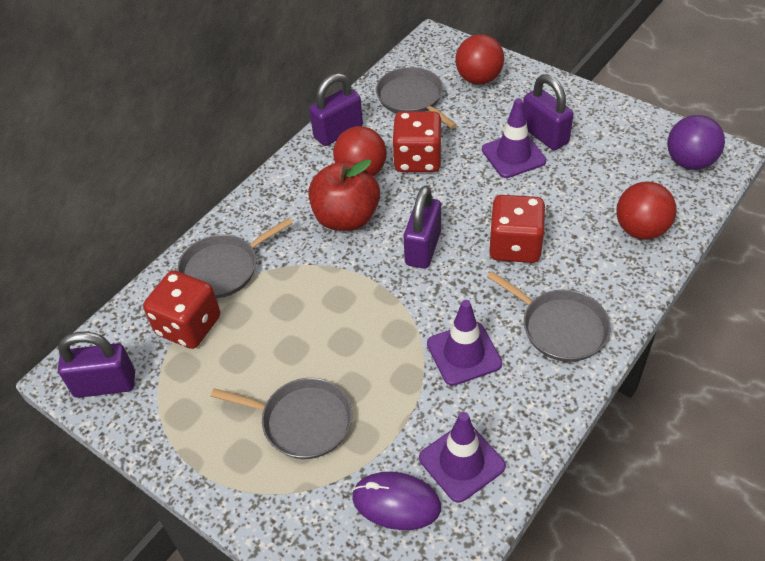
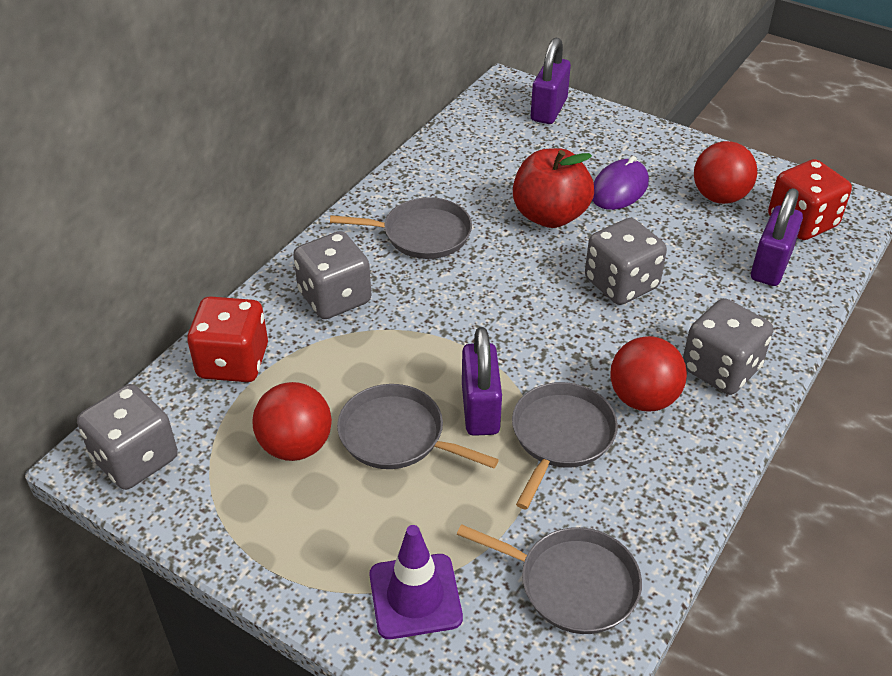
grey dice: 0 -> 4
purple ball: 1 -> 0
purple padlock: 4 -> 3
purple traffic cone: 3 -> 1
red dice: 3 -> 2

